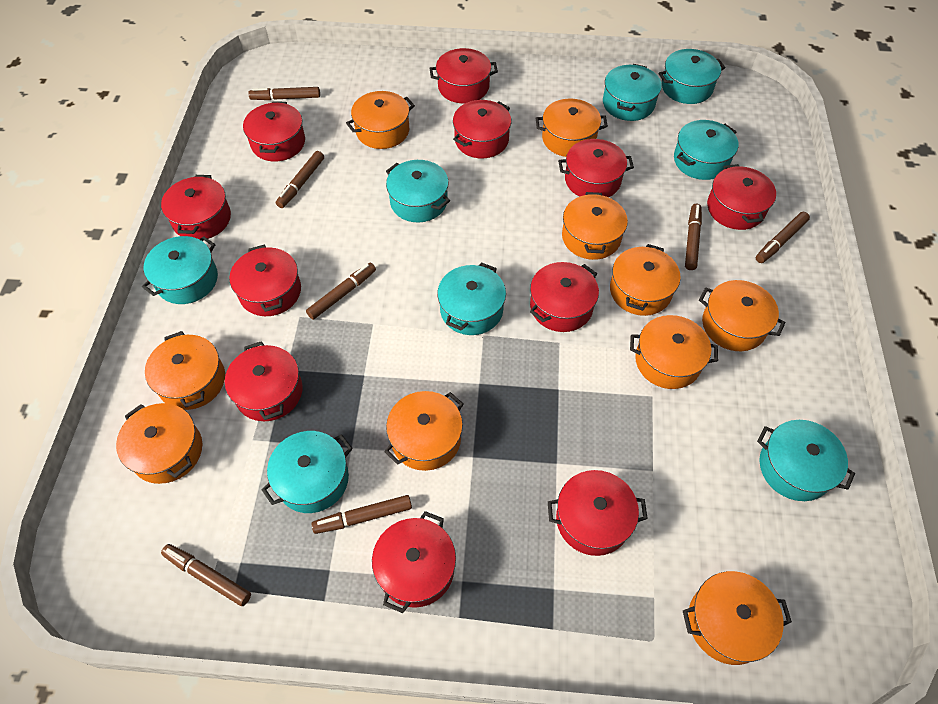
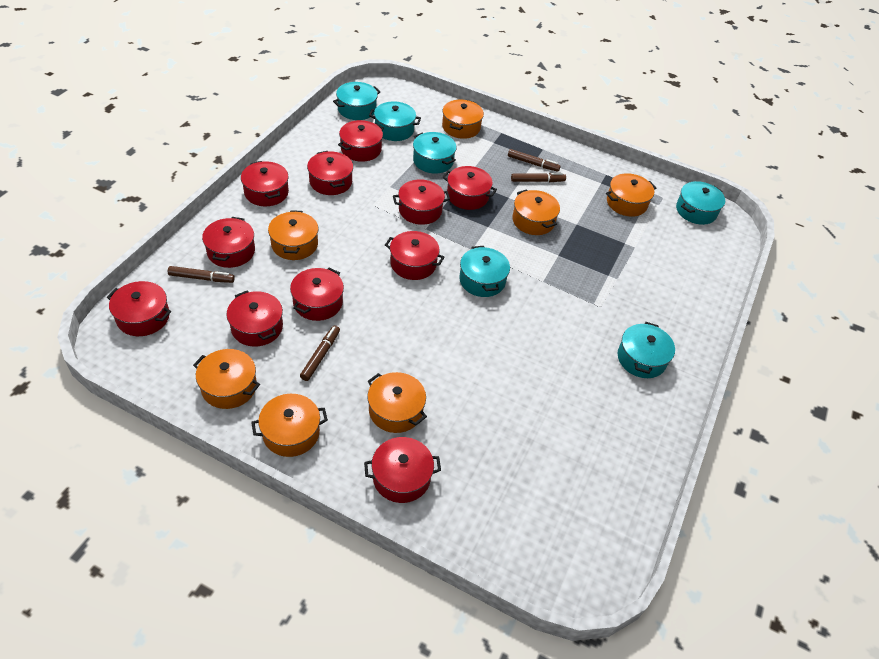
brown marker: 7 -> 4
orange pot: 10 -> 7
turquoise pot: 8 -> 6

